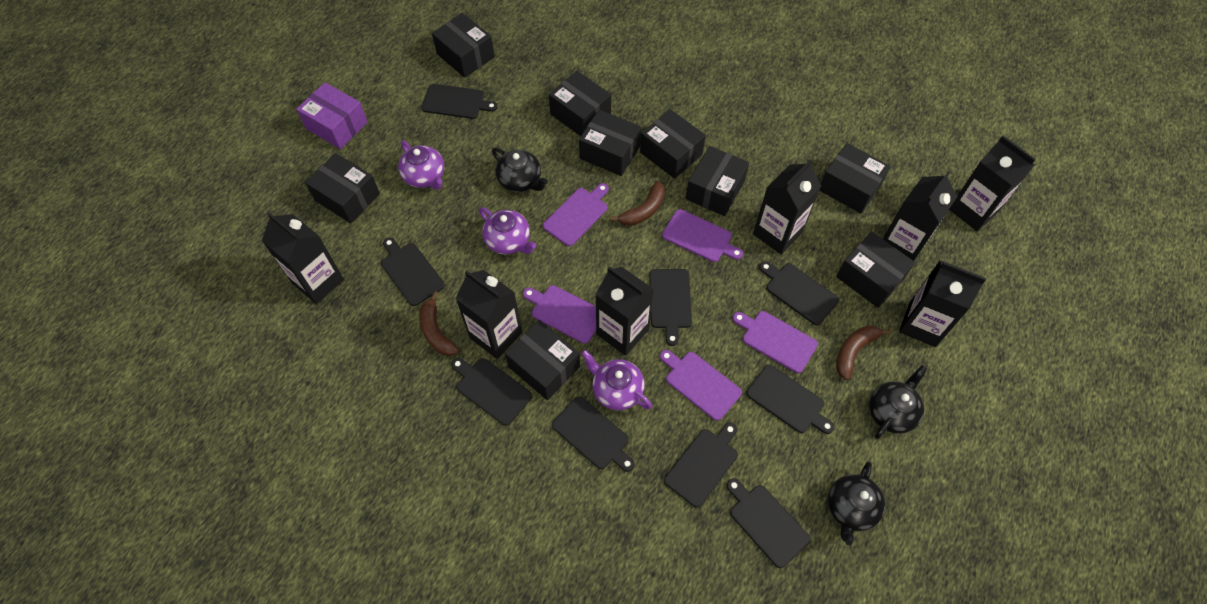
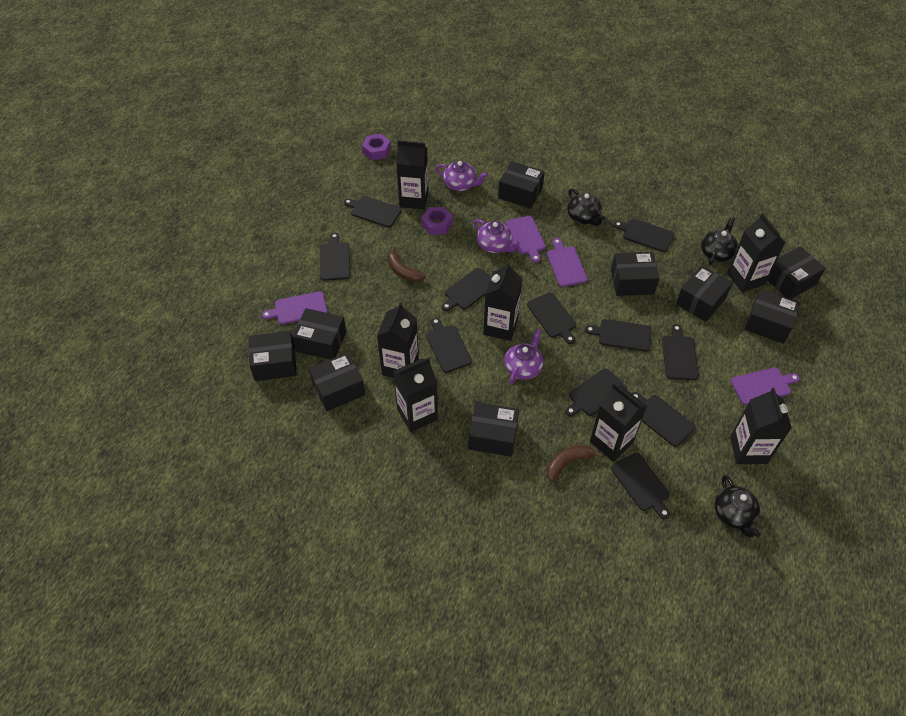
black cutting board: 9 -> 11
brown banana: 3 -> 2
purple box: 1 -> 0
purple cutting board: 5 -> 4
purple nut: 0 -> 2

